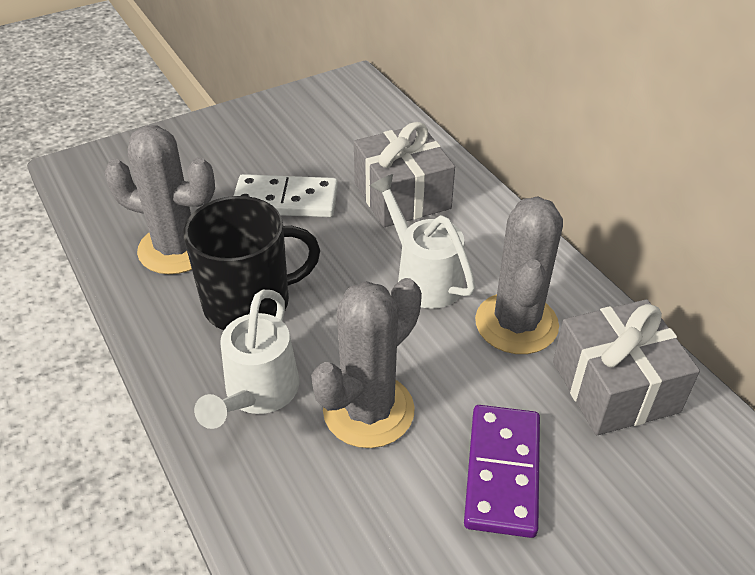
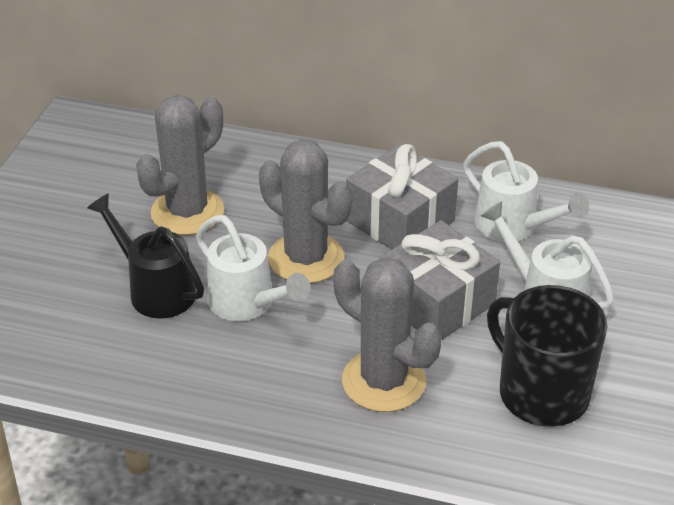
black watering can: 0 -> 1
purple domino: 1 -> 0
white domino: 1 -> 0
white watering can: 2 -> 3

